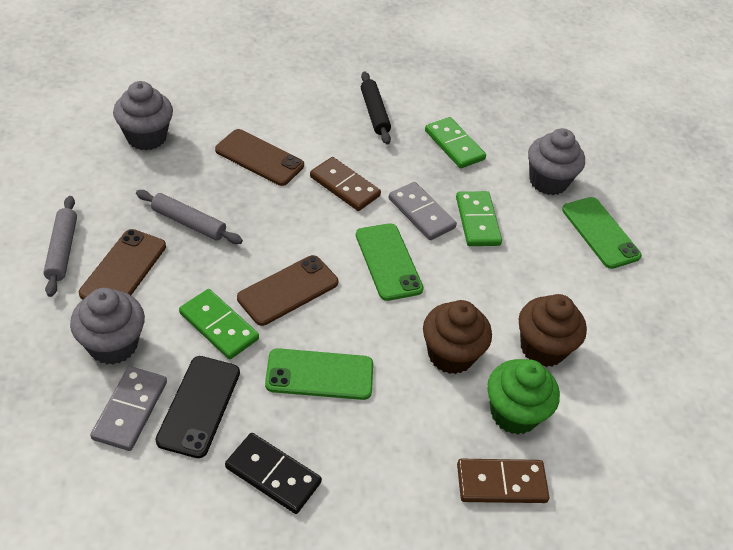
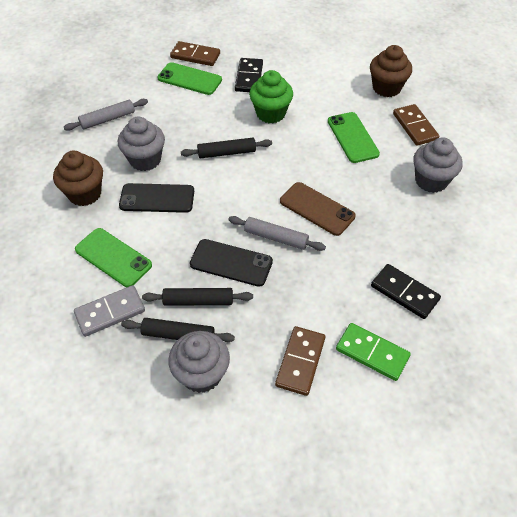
black domino: 1 -> 2
black phone: 1 -> 2
black rolling pin: 1 -> 3
brown domino: 2 -> 3
brown phone: 3 -> 1
green domino: 3 -> 1
grey domino: 2 -> 1

